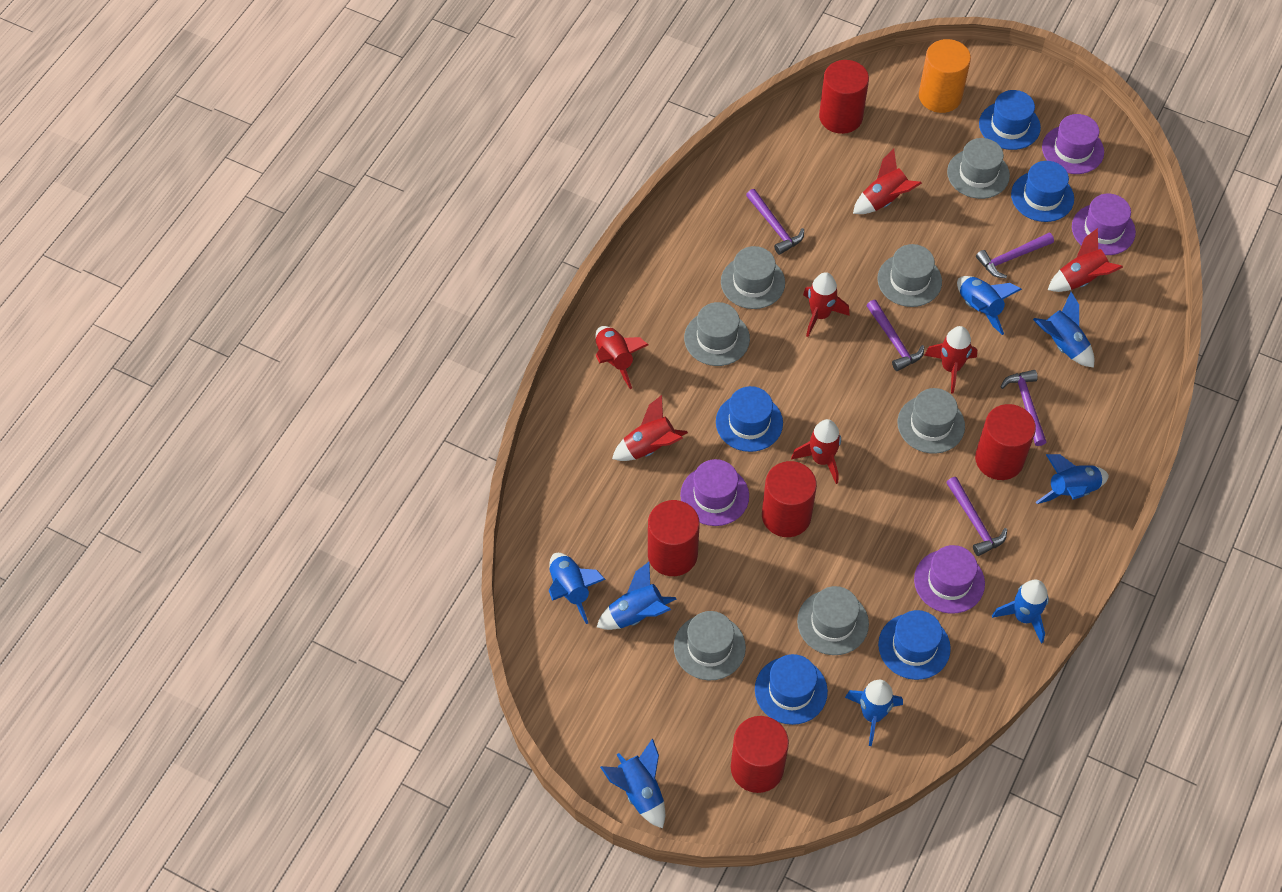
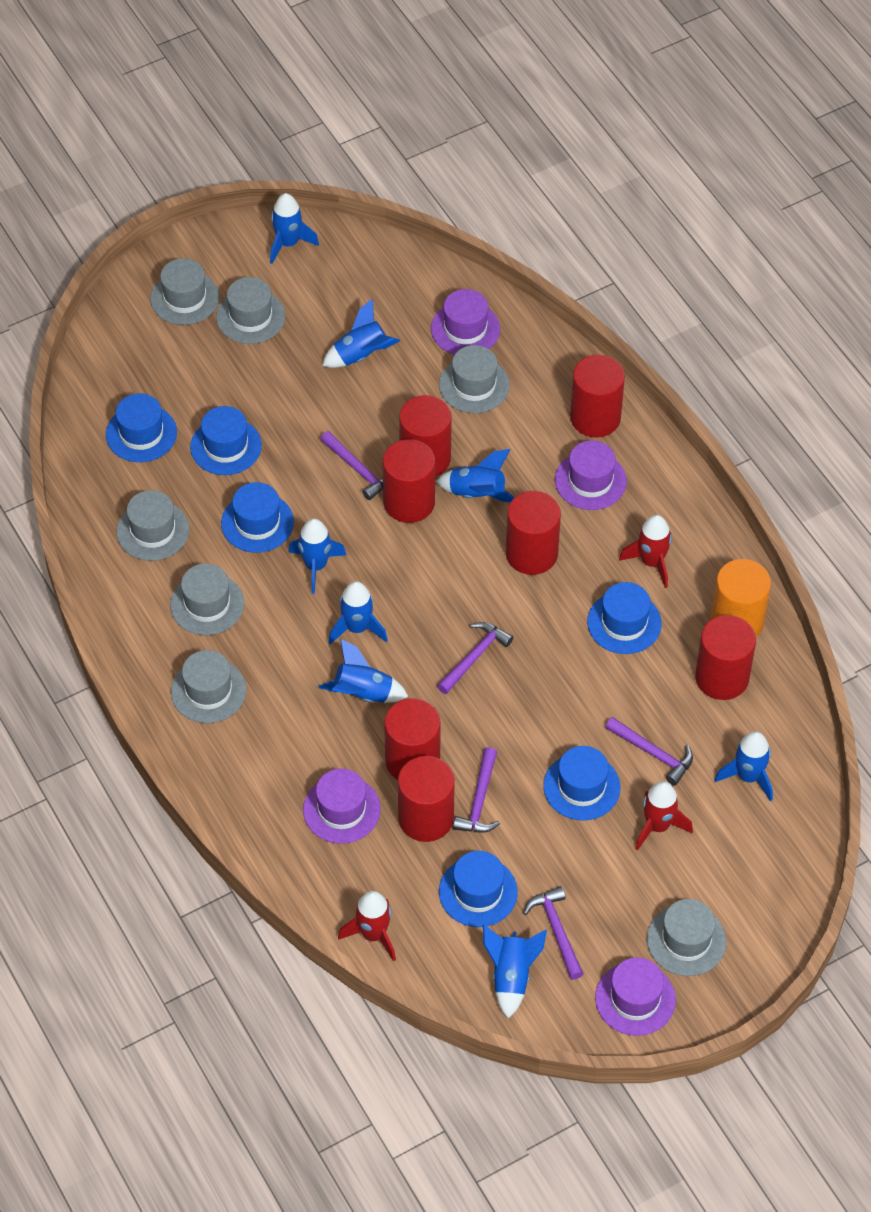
blue hat: 5 -> 6
red cylinder: 5 -> 7
red rocket: 7 -> 3

